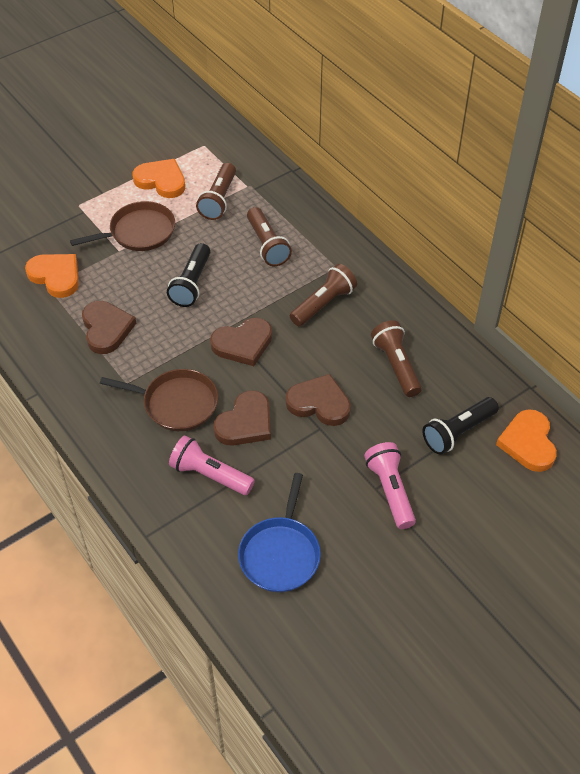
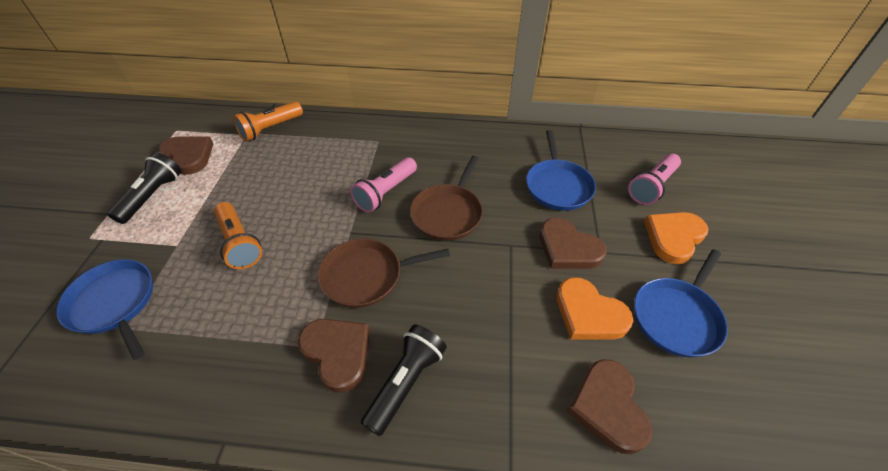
blue pan: 1 -> 3
brown flashlight: 4 -> 0
orange flashlight: 0 -> 2
orange heart: 3 -> 2

